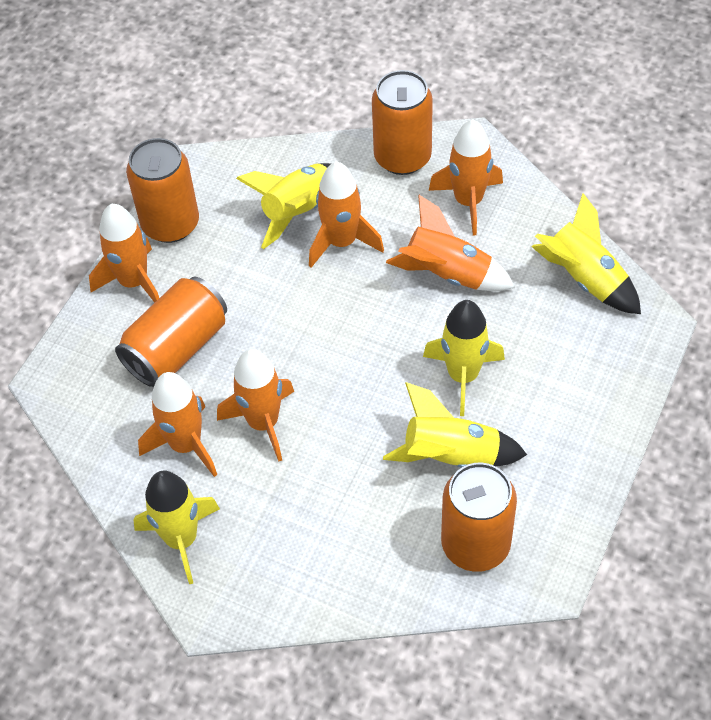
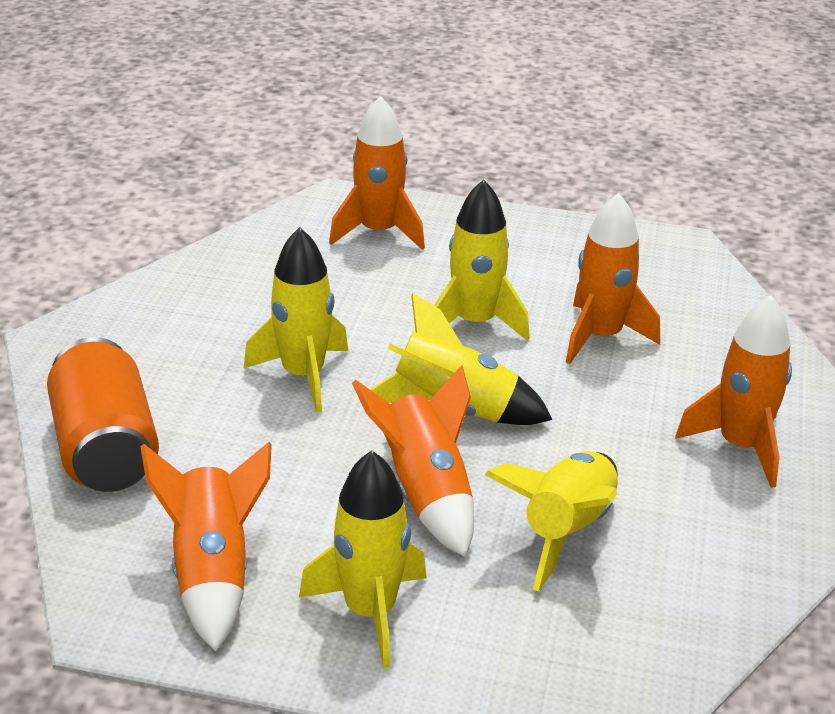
orange can: 4 -> 1
orange rocket: 6 -> 5

